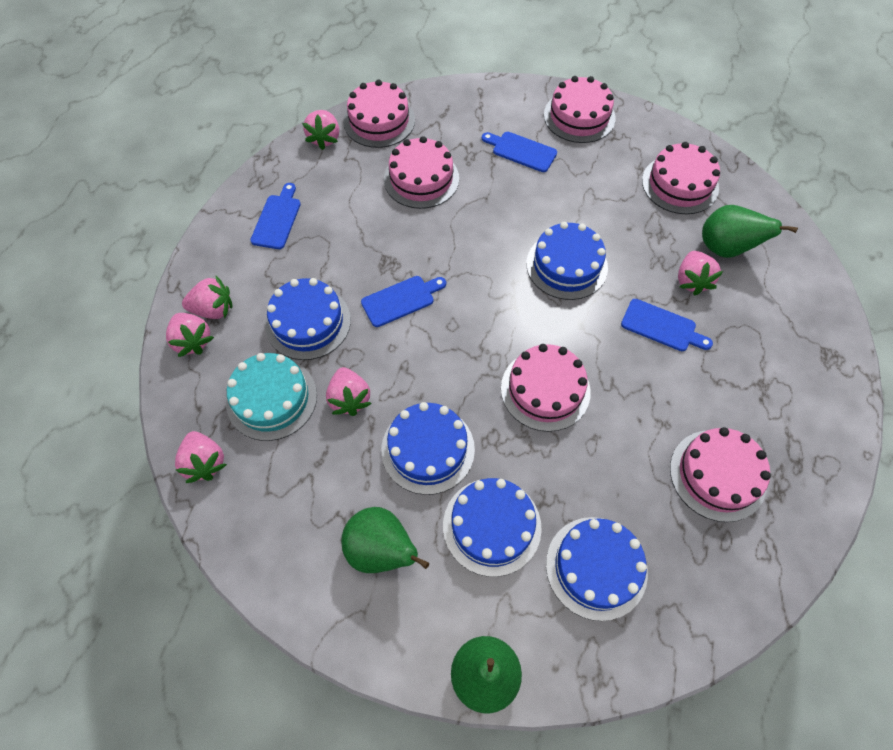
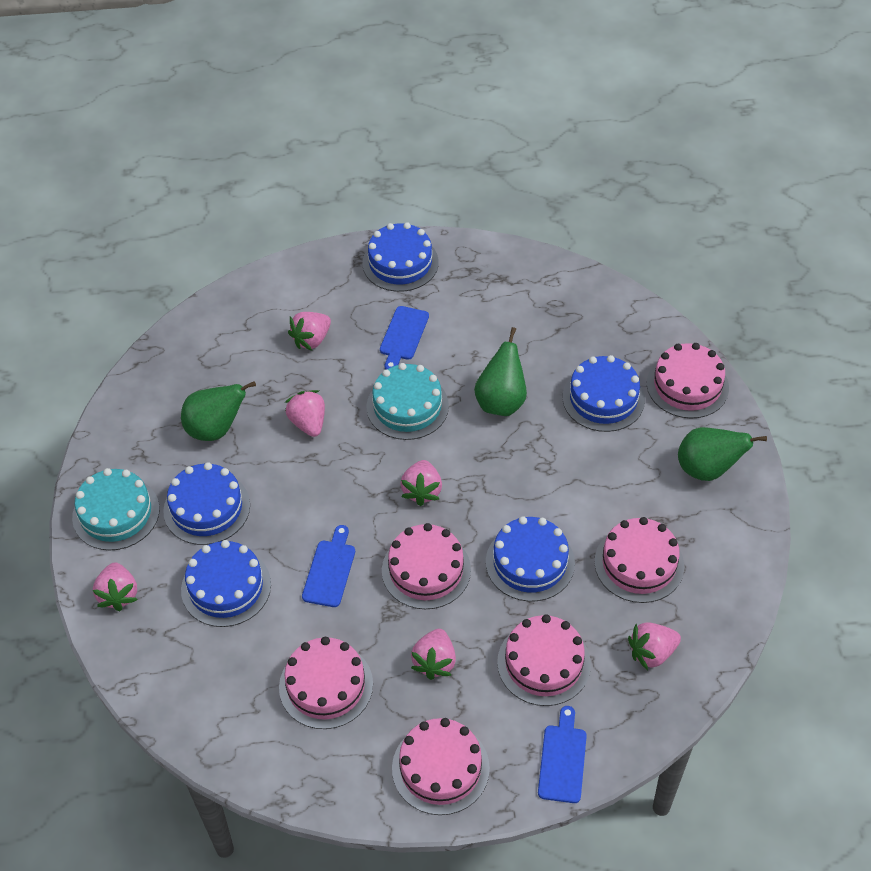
blue cutting board: 4 -> 3
turquoise cake: 1 -> 2

